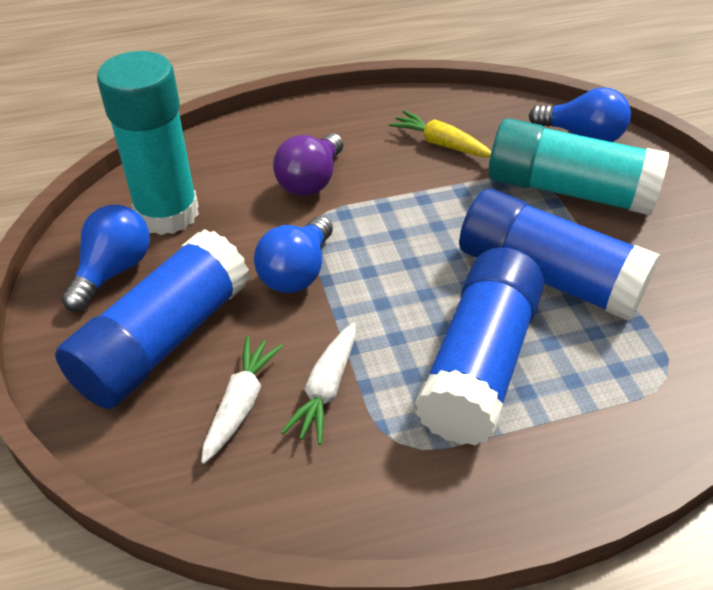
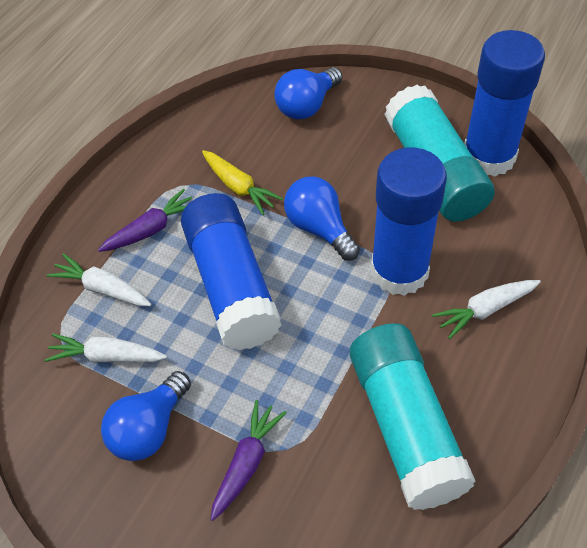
purple carrot: 0 -> 2
purple light bulb: 1 -> 0
white carrot: 2 -> 3

